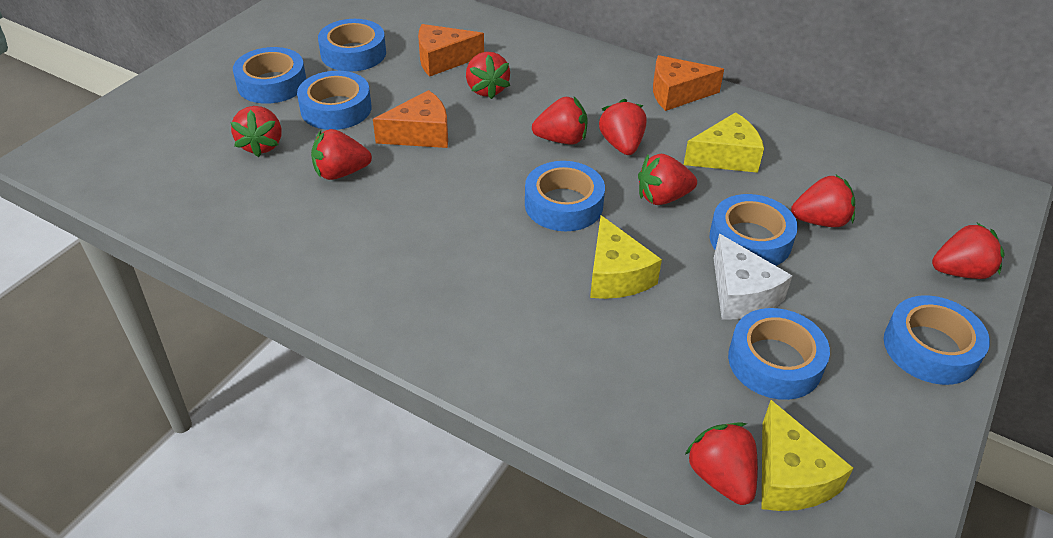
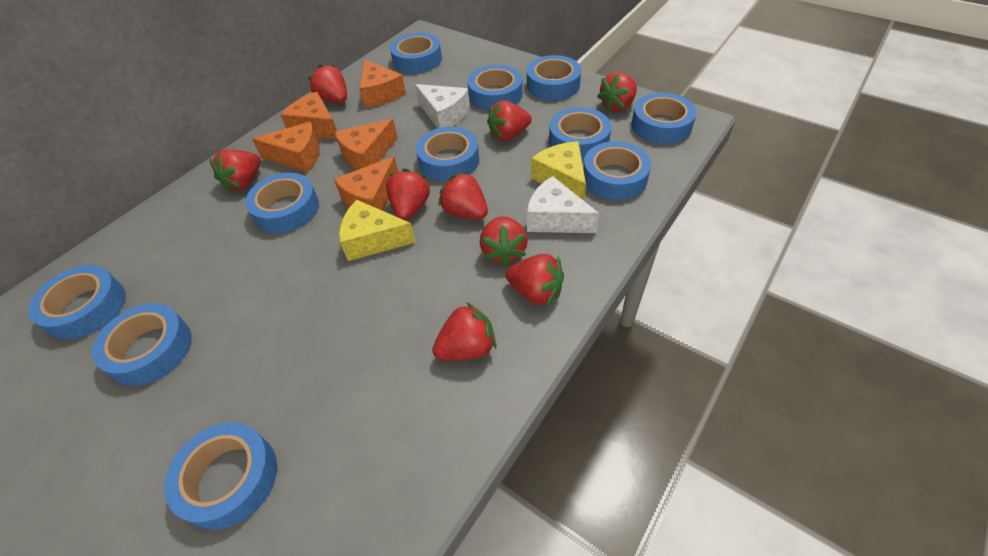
blue tape: 7 -> 11
orange cheese: 3 -> 5
white cheese: 1 -> 2
yellow cheese: 3 -> 2

